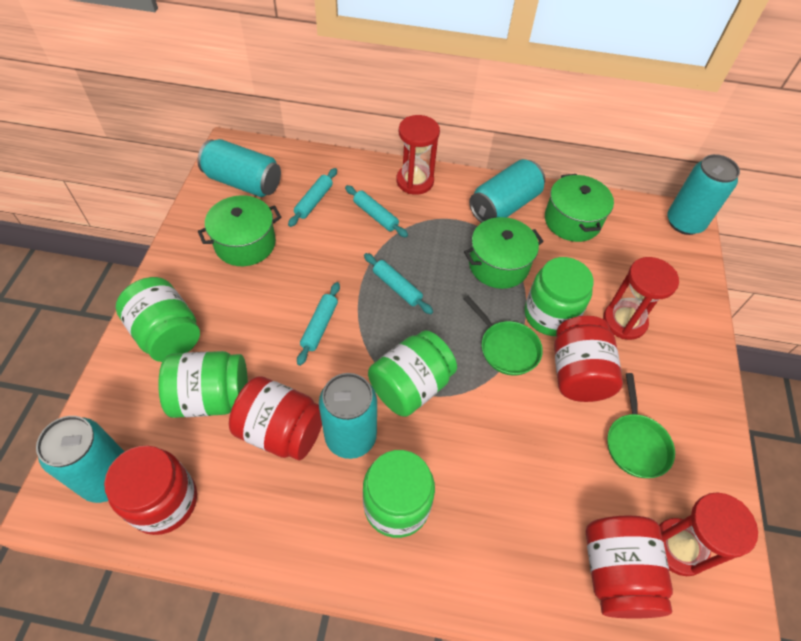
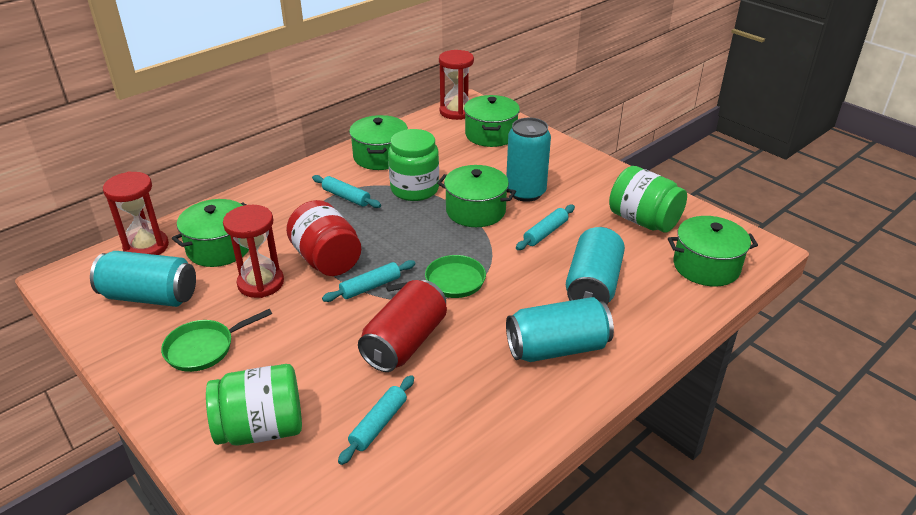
green jar: 5 -> 3
green pot: 3 -> 5
red can: 0 -> 1
red jar: 4 -> 1
turquoise can: 5 -> 4

